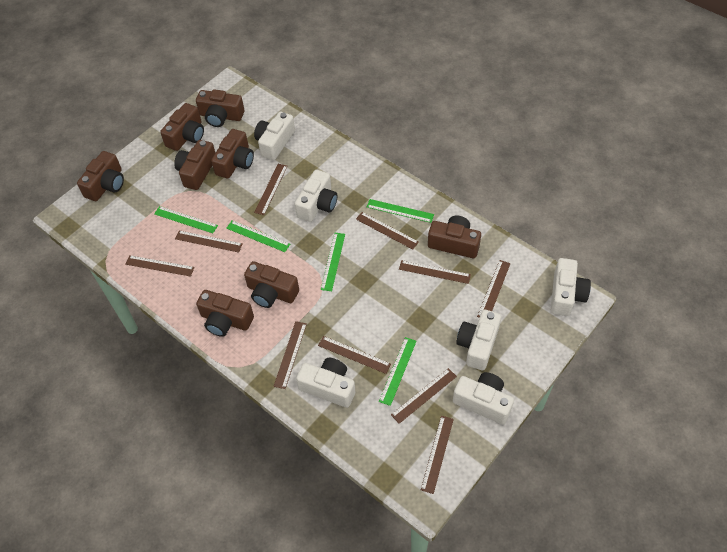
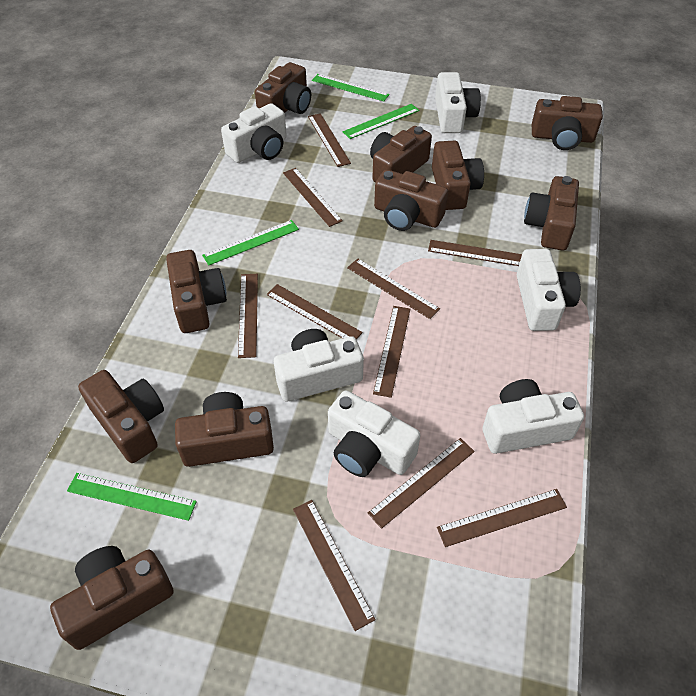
brown camera: 8 -> 10
green ruler: 5 -> 4

